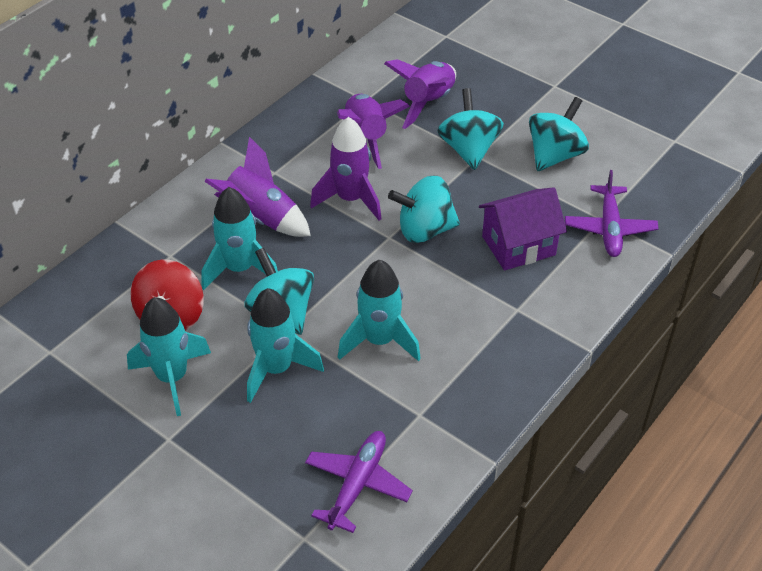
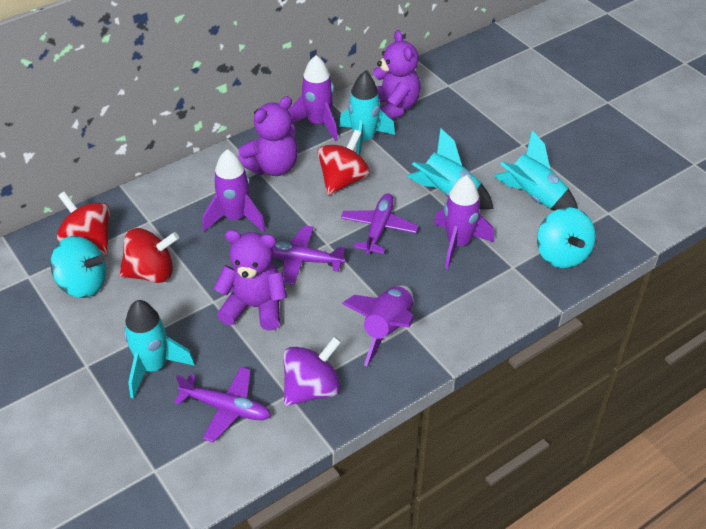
purple house: 1 -> 0
purple plane: 2 -> 3
purple spinning top: 0 -> 1
purple teddy bear: 0 -> 3
red spinning top: 1 -> 3
turquoise spinning top: 4 -> 2

